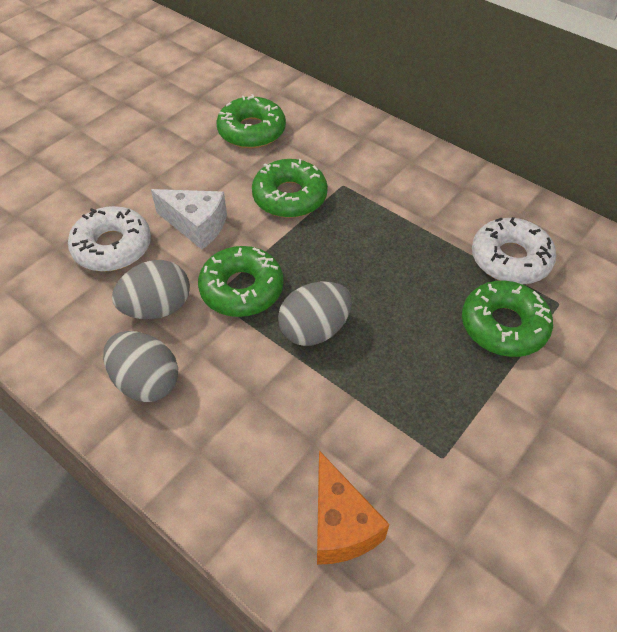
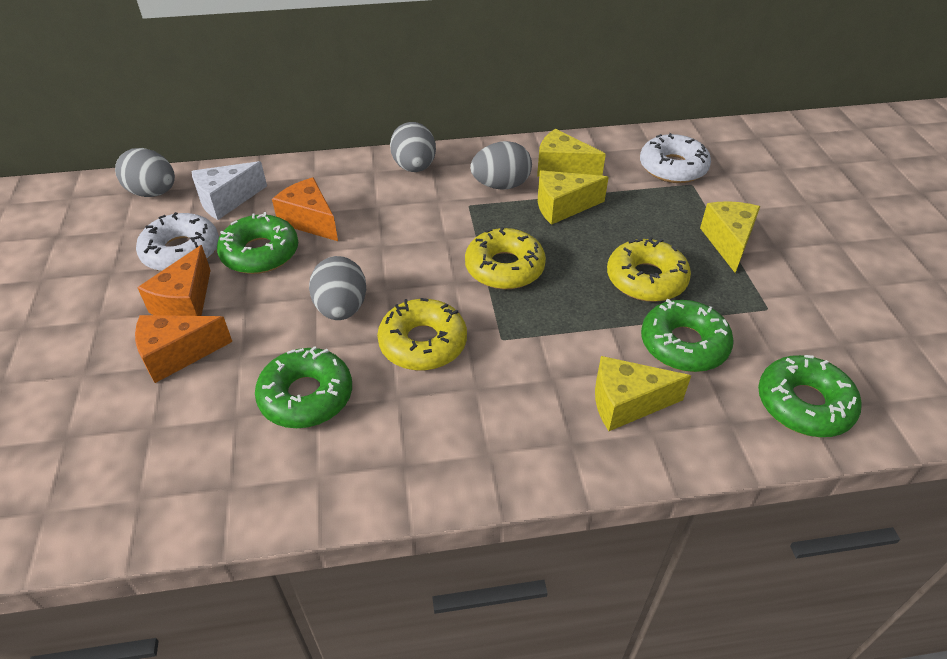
grey egg: 3 -> 4
orange cheese: 1 -> 3
yellow cheese: 0 -> 4
yellow donut: 0 -> 3

